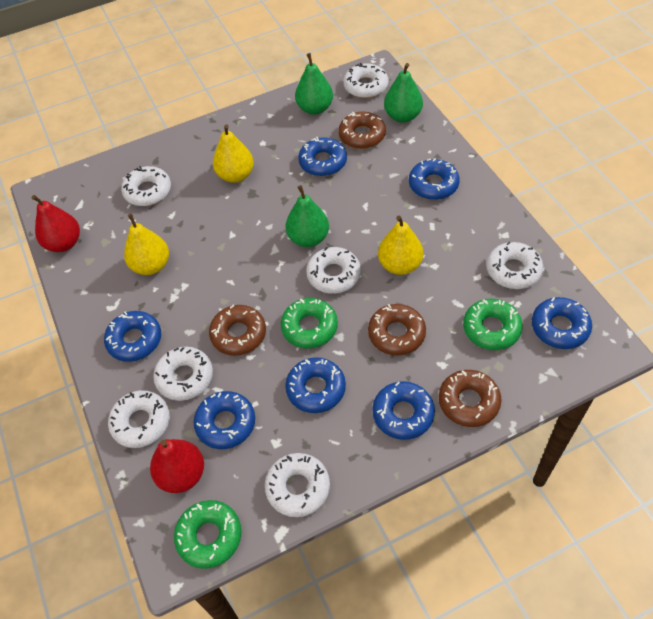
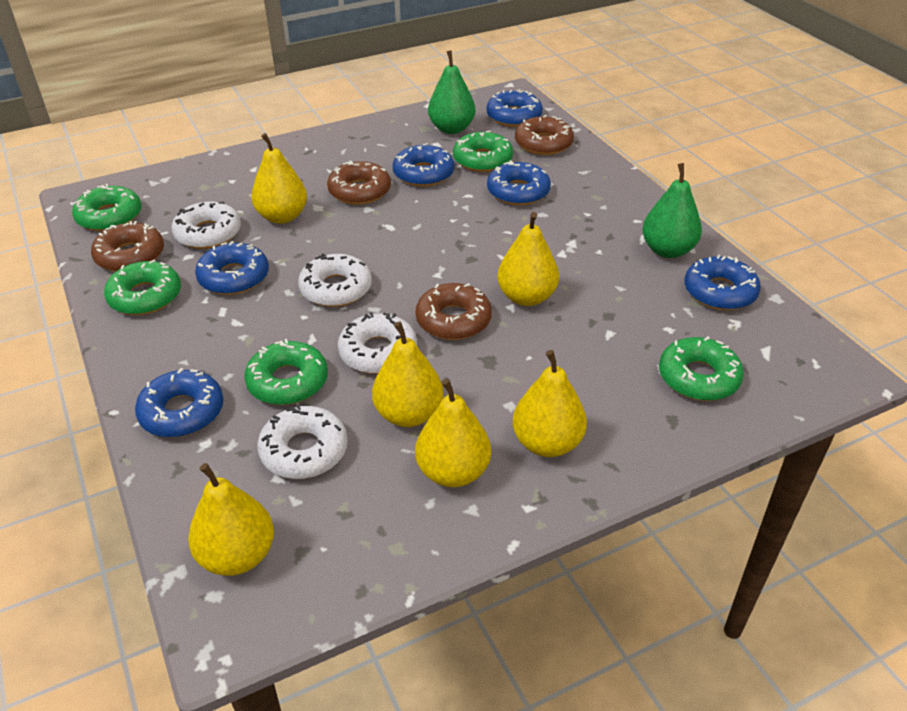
blue donut: 7 -> 6
green donut: 3 -> 5
green pear: 3 -> 2
red pear: 2 -> 0
white donut: 7 -> 4
yellow pear: 3 -> 6

